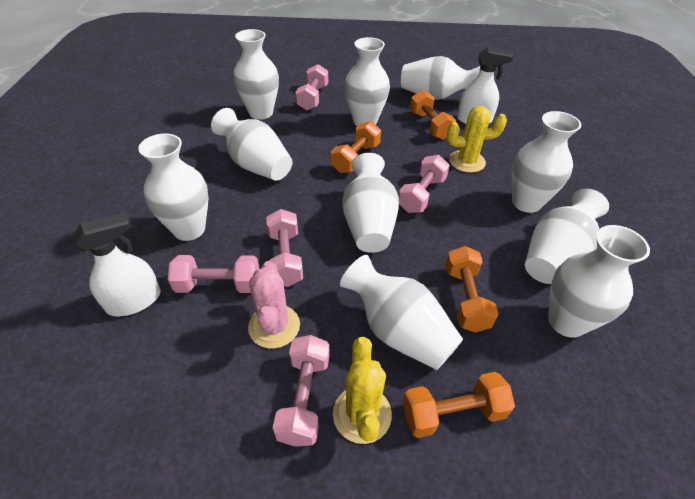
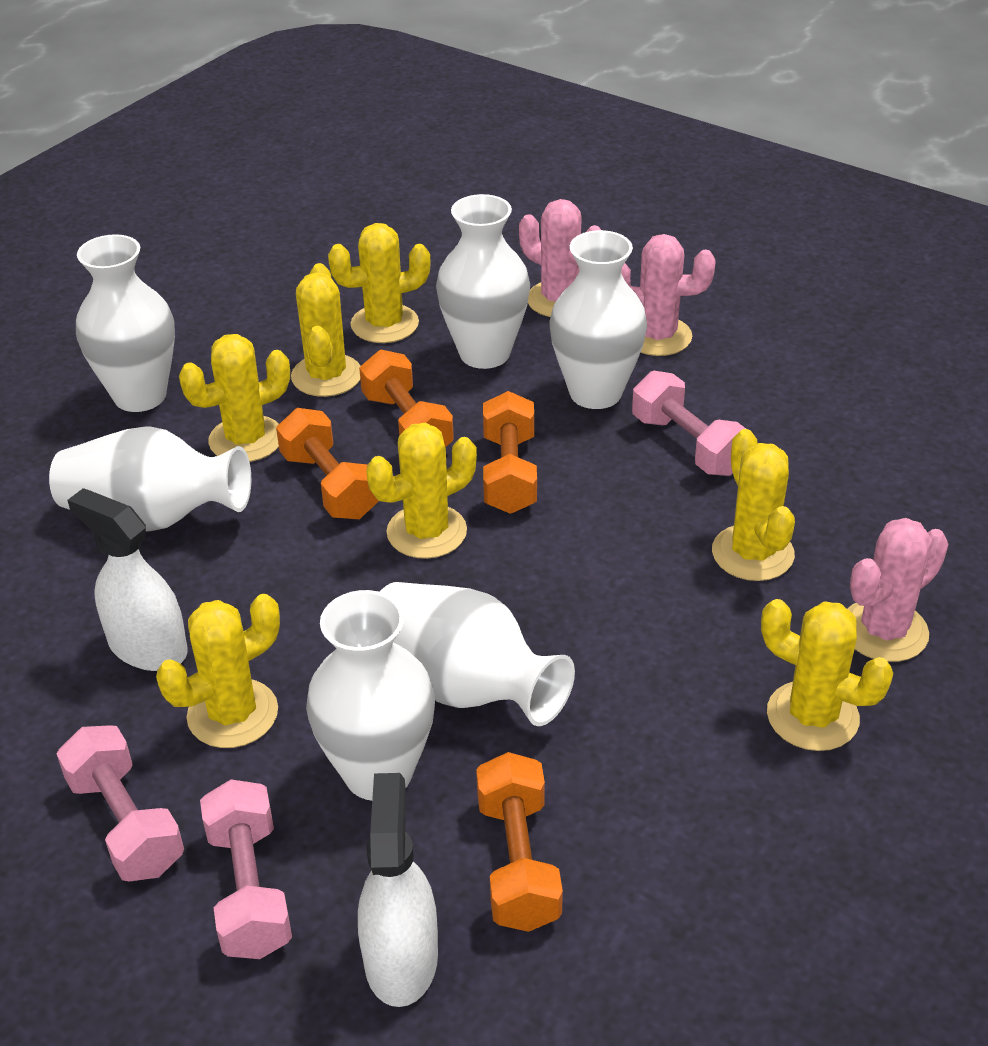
pink cactus: 1 -> 3
pink dumbbell: 5 -> 3
white vase: 10 -> 6
yellow cactus: 2 -> 7

